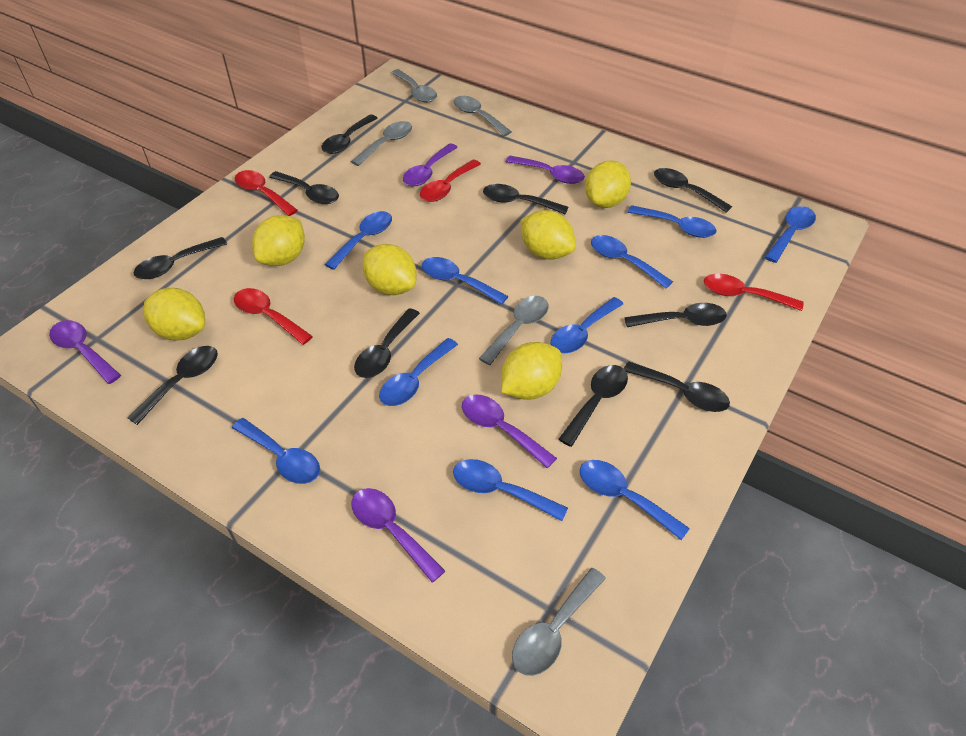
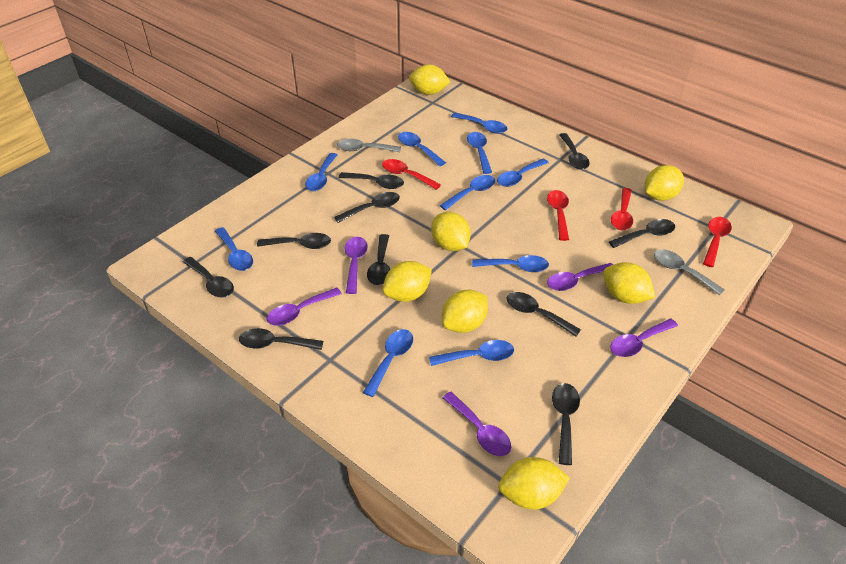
grey spoon: 5 -> 2
yellow lemon: 6 -> 7

